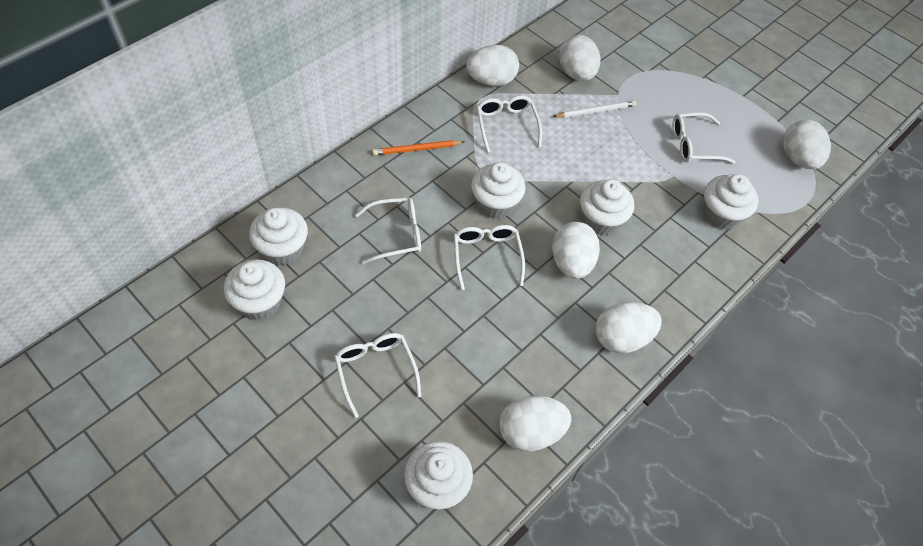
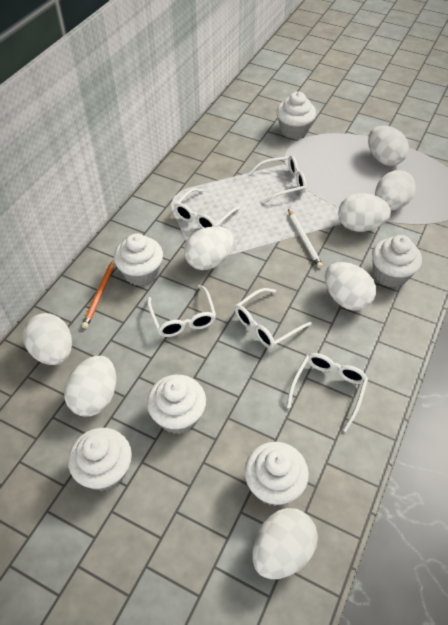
white egg: 6 -> 8

